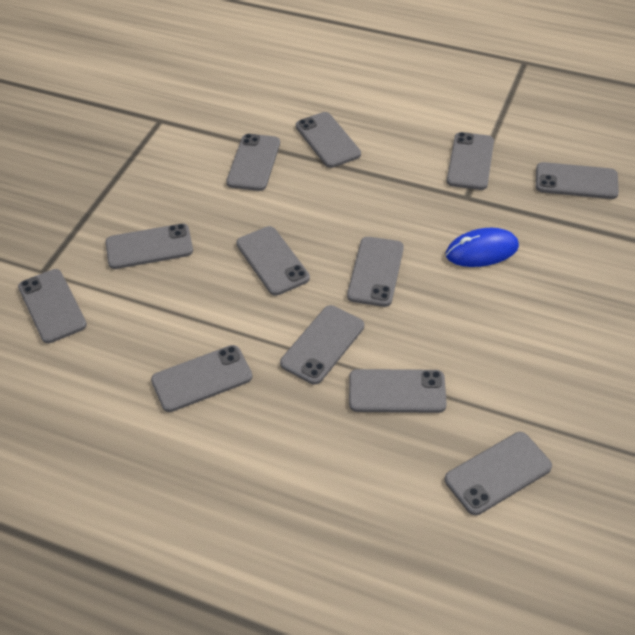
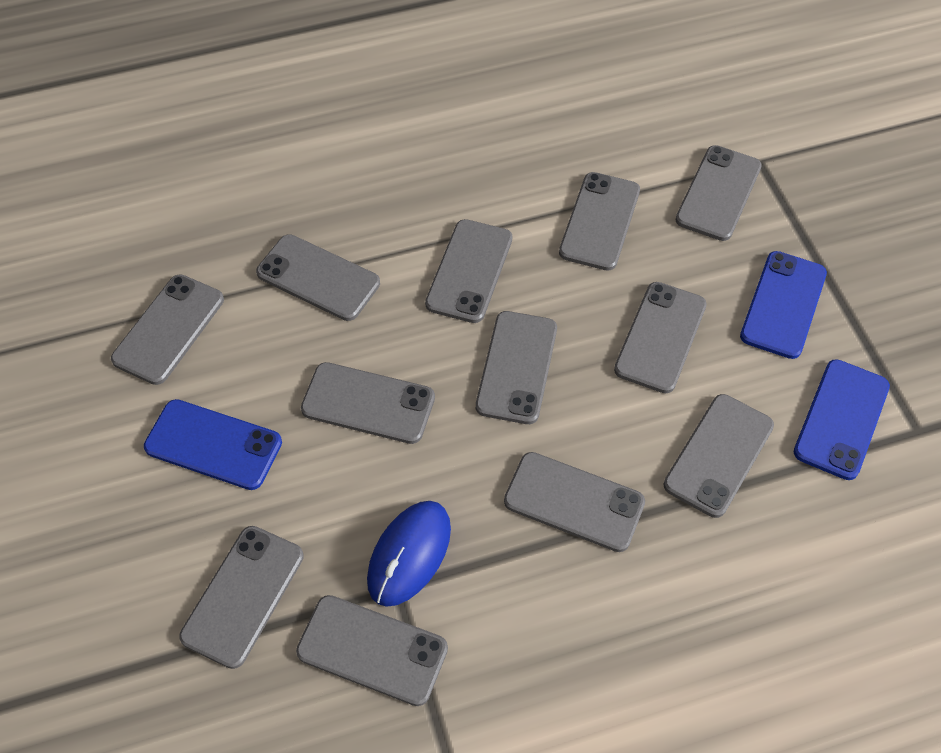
blue phone: 0 -> 3

